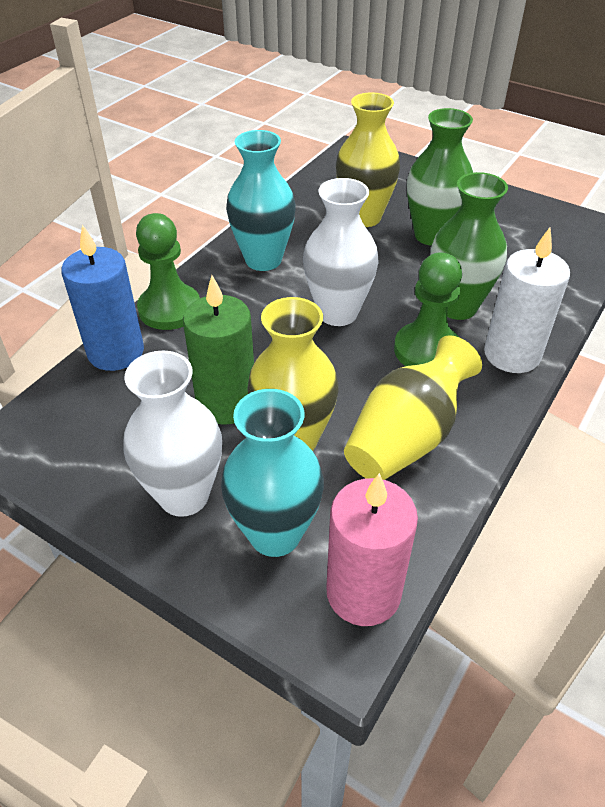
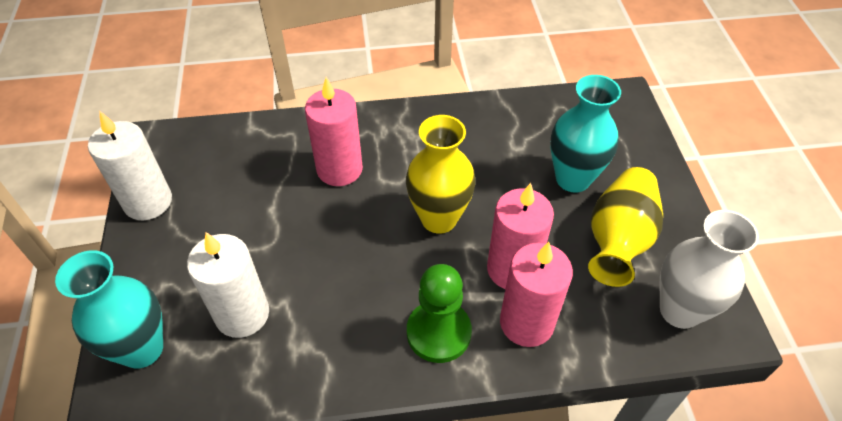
blue candle: 1 -> 0
green candle: 1 -> 0
green pawn: 2 -> 1
green vase: 2 -> 0
pink candle: 1 -> 3
white candle: 1 -> 2
white vase: 2 -> 1
yellow vase: 3 -> 2

